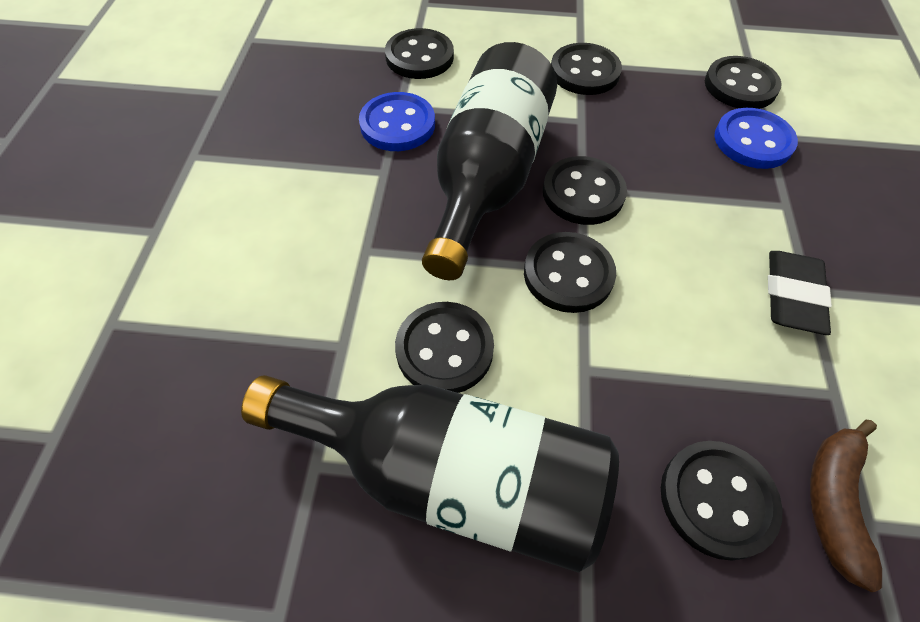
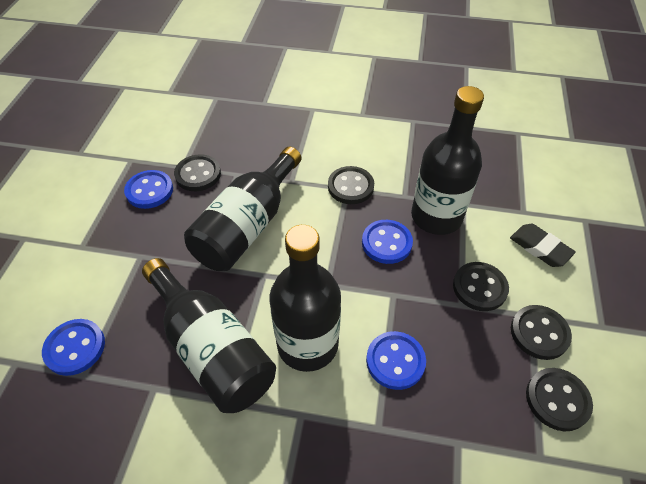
black bottle: 2 -> 4
black button: 7 -> 5
blue button: 2 -> 4
brown banana: 1 -> 0

